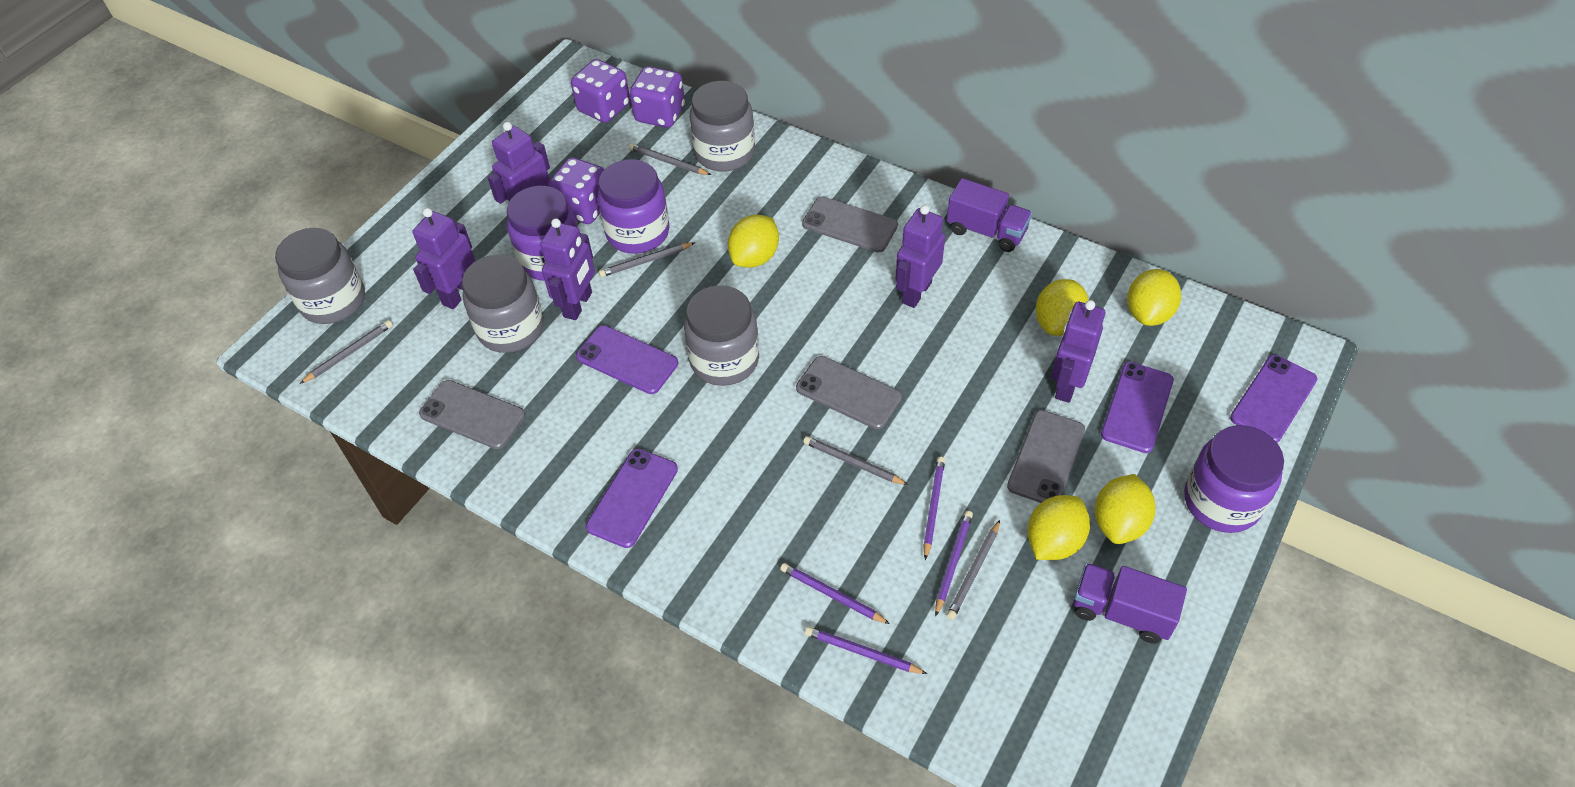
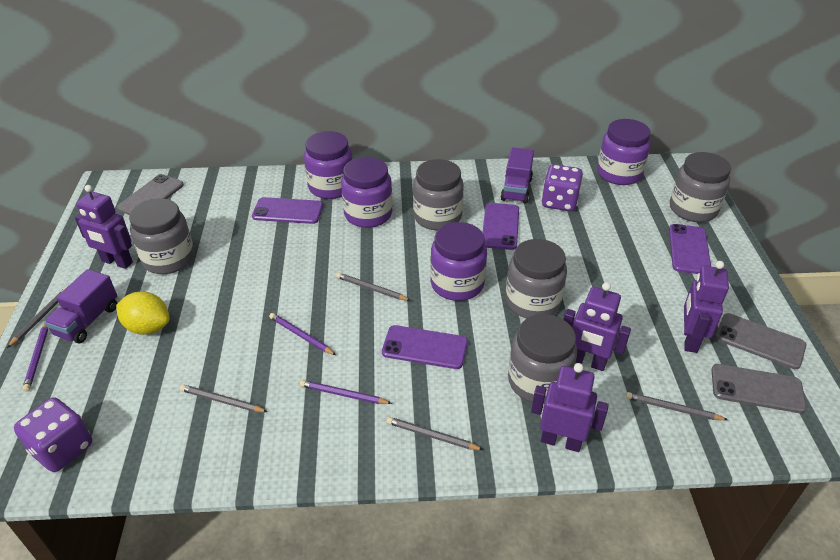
grey jar: 4 -> 5
grey phone: 4 -> 3
purple dice: 3 -> 2
purple jar: 3 -> 4
purple pencil: 4 -> 3
purple robot: 5 -> 4
yellow lemon: 5 -> 1

